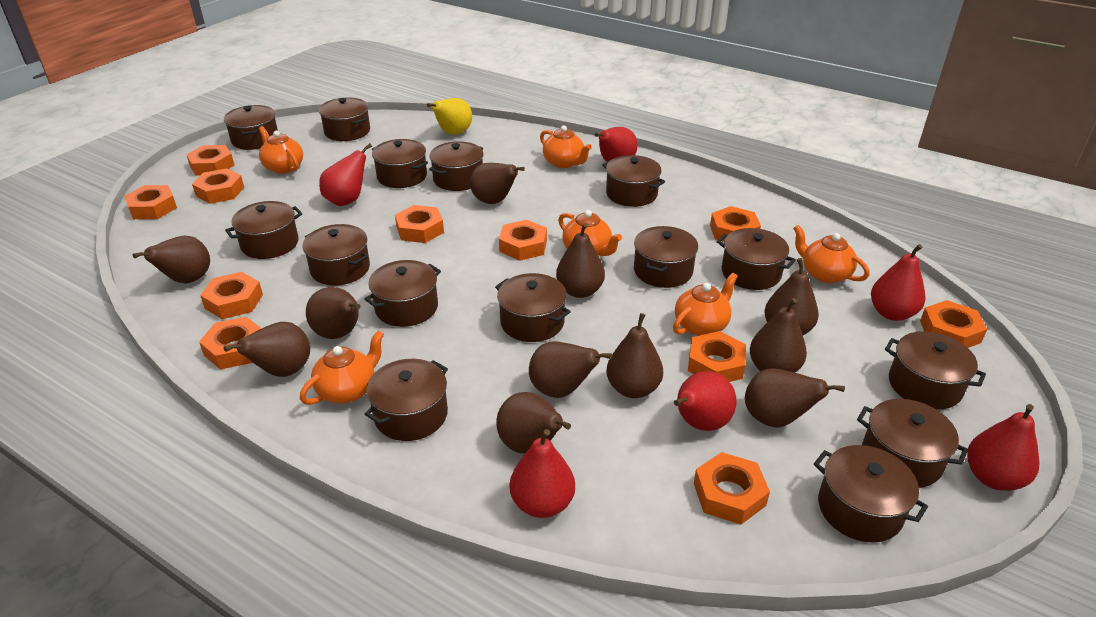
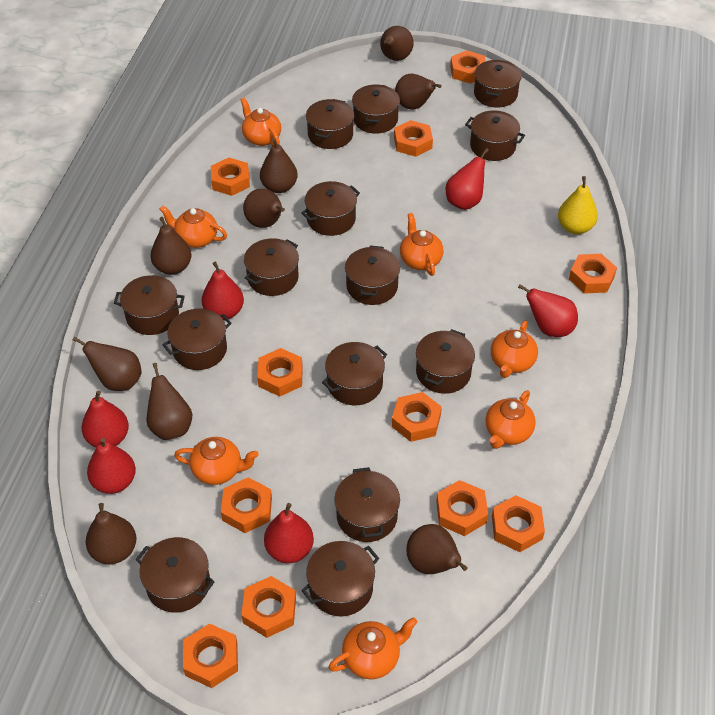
brown pear: 11 -> 9
brown pot: 15 -> 14
orange teapot: 6 -> 7

